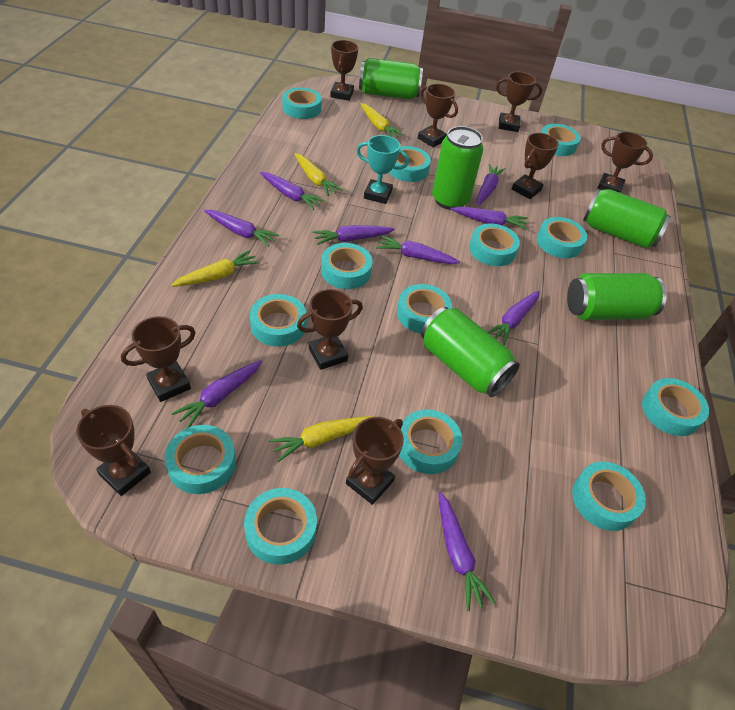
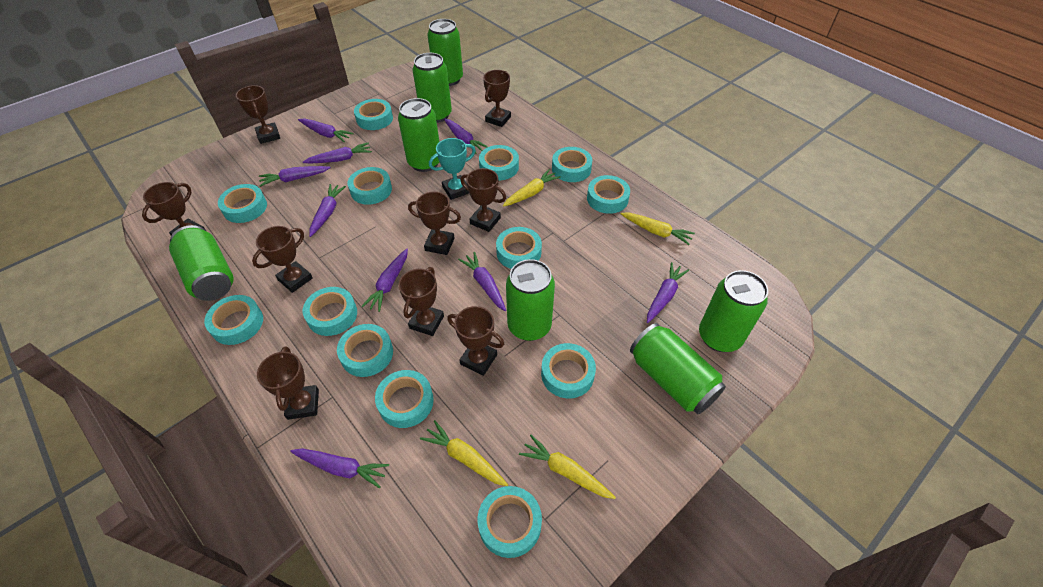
green can: 5 -> 7

